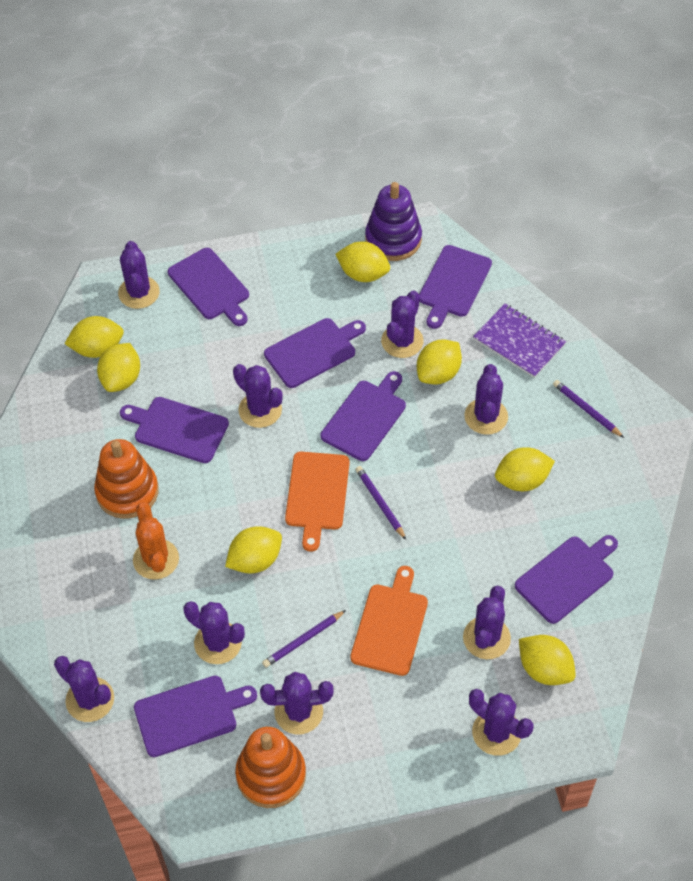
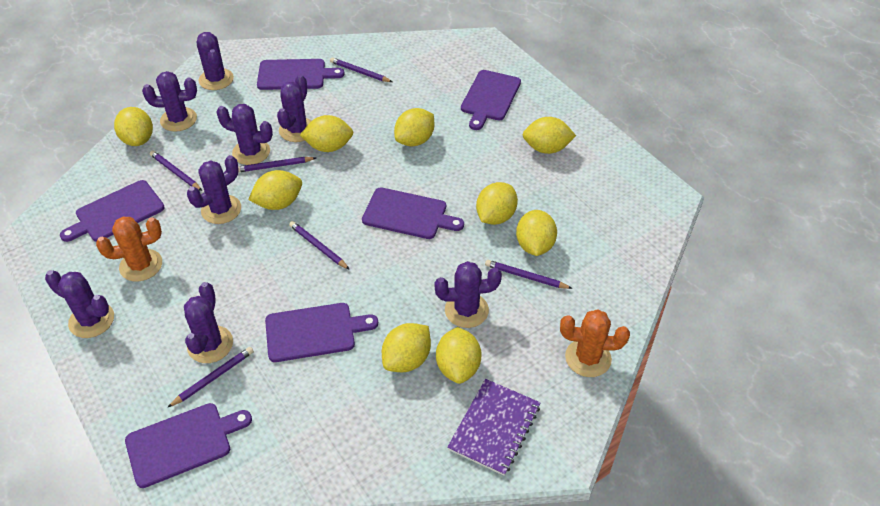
orange cactus: 1 -> 2
orange cutting board: 2 -> 0
orange stacking toy: 2 -> 0
purple cactus: 9 -> 8
purple cutting board: 7 -> 6
purple pencil: 3 -> 6
purple stacking toy: 1 -> 0
yellow lemon: 7 -> 9

